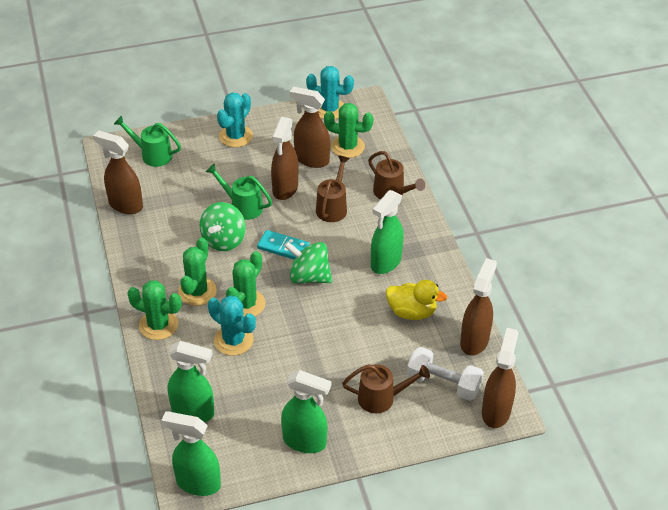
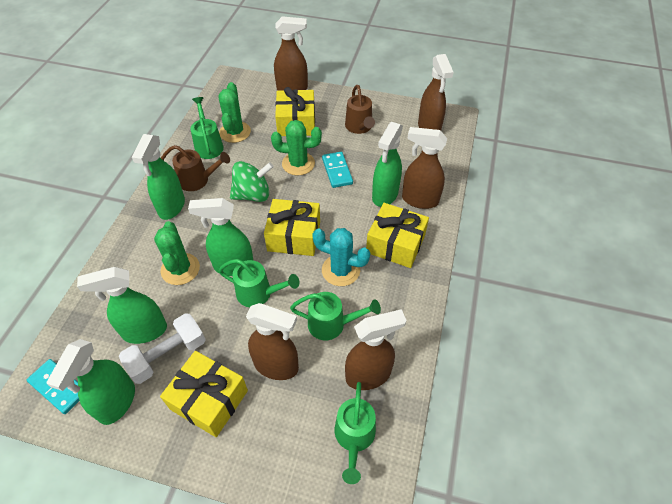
brown watering can: 3 -> 2
green cactus: 4 -> 3
green spinning top: 2 -> 1
green spray bottle: 4 -> 5
green watering can: 2 -> 4
turquoise cactus: 3 -> 1
turquoise domino: 1 -> 2
yellow duck: 1 -> 0
yellow gift: 0 -> 4

